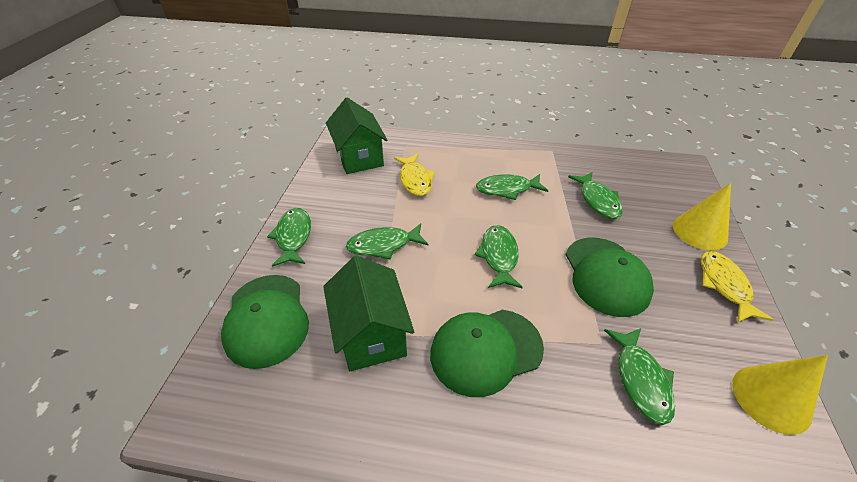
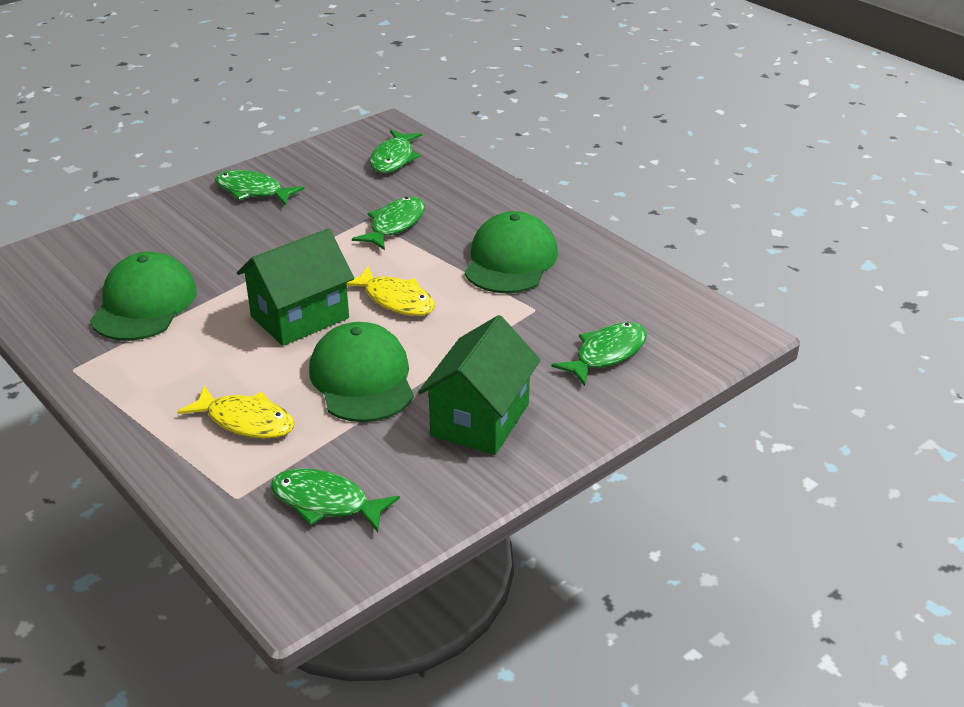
green fish: 6 -> 5
yellow cone: 2 -> 0

